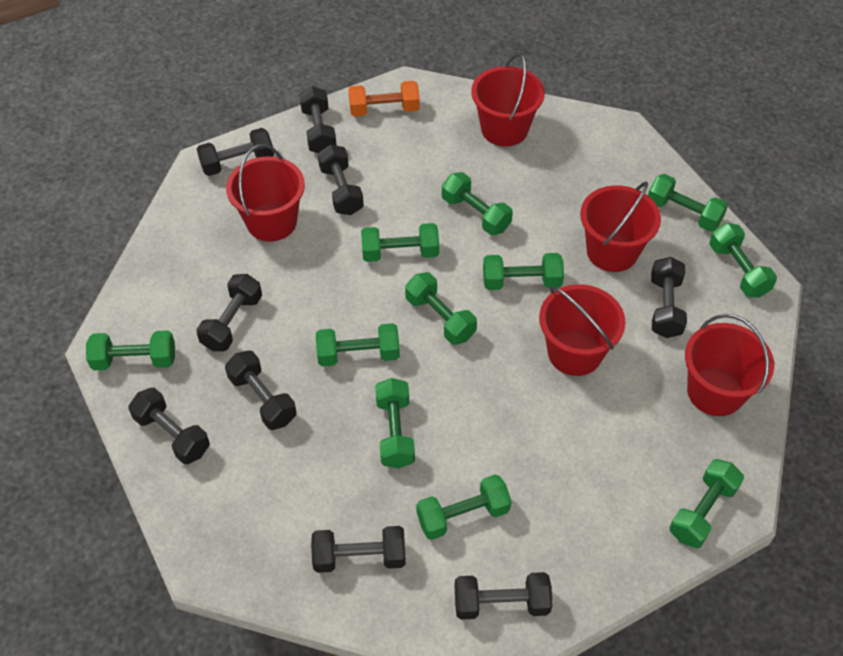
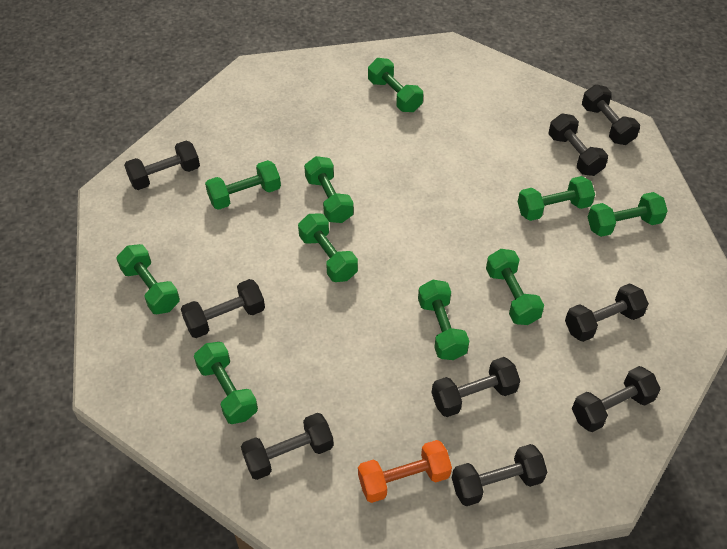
green dumbbell: 11 -> 10
red bucket: 5 -> 0

